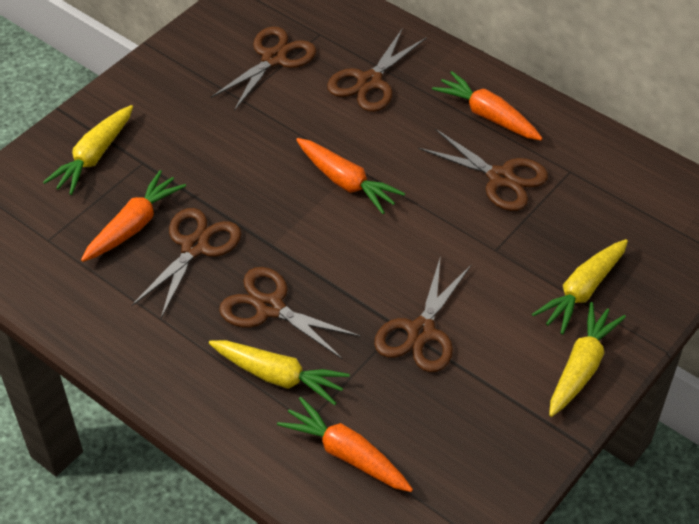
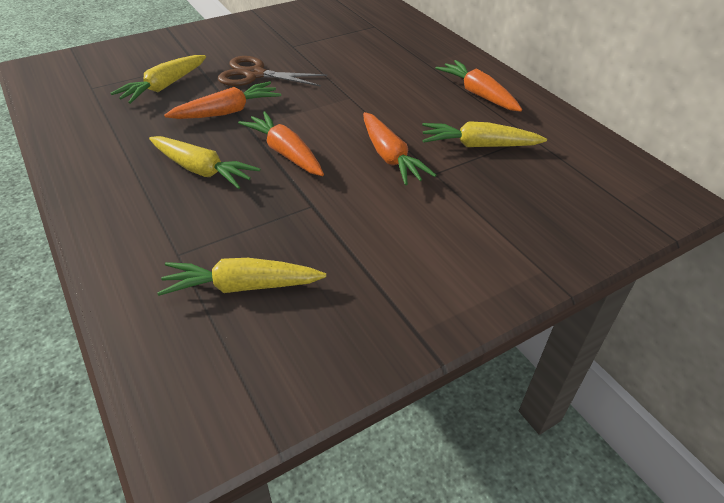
brown scissors: 6 -> 1

